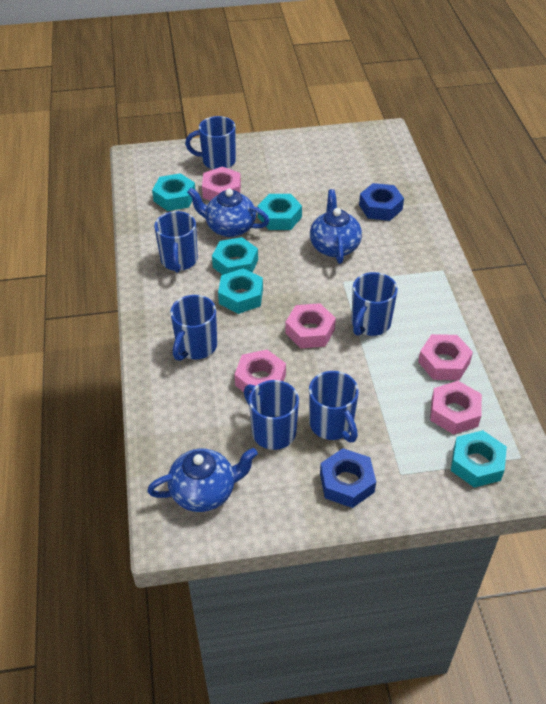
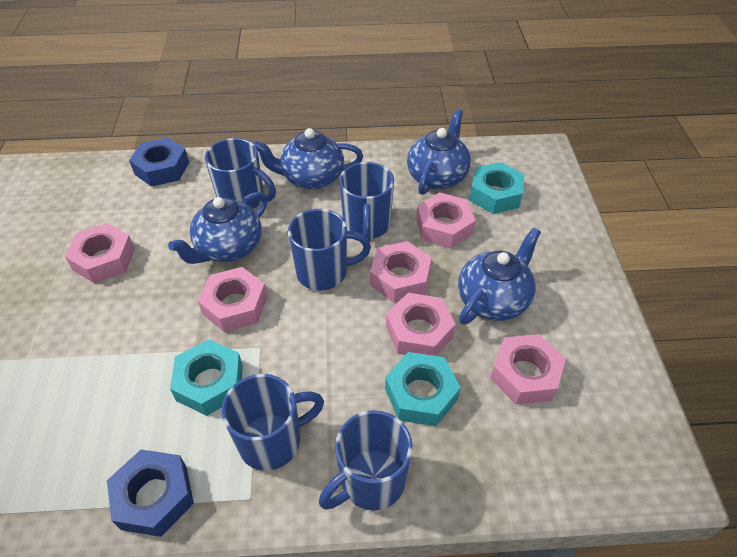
blue mug: 6 -> 5
blue teapot: 3 -> 4
pink nut: 5 -> 6
turquoise nut: 5 -> 3

